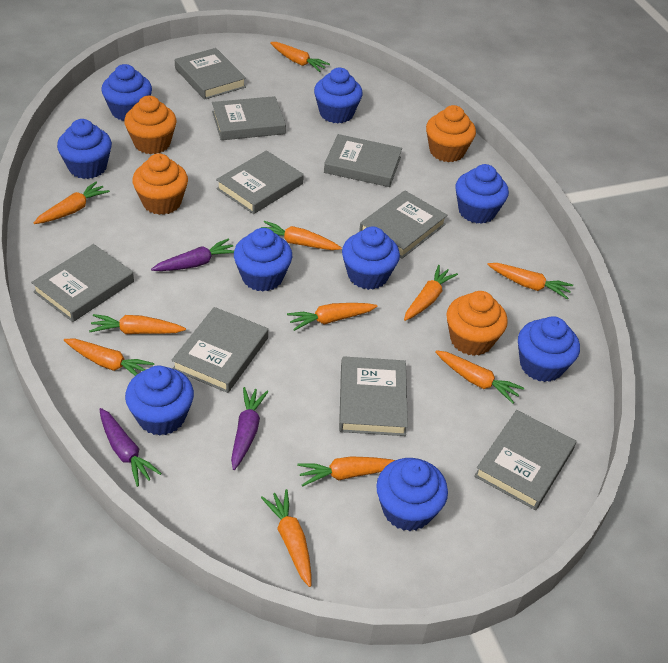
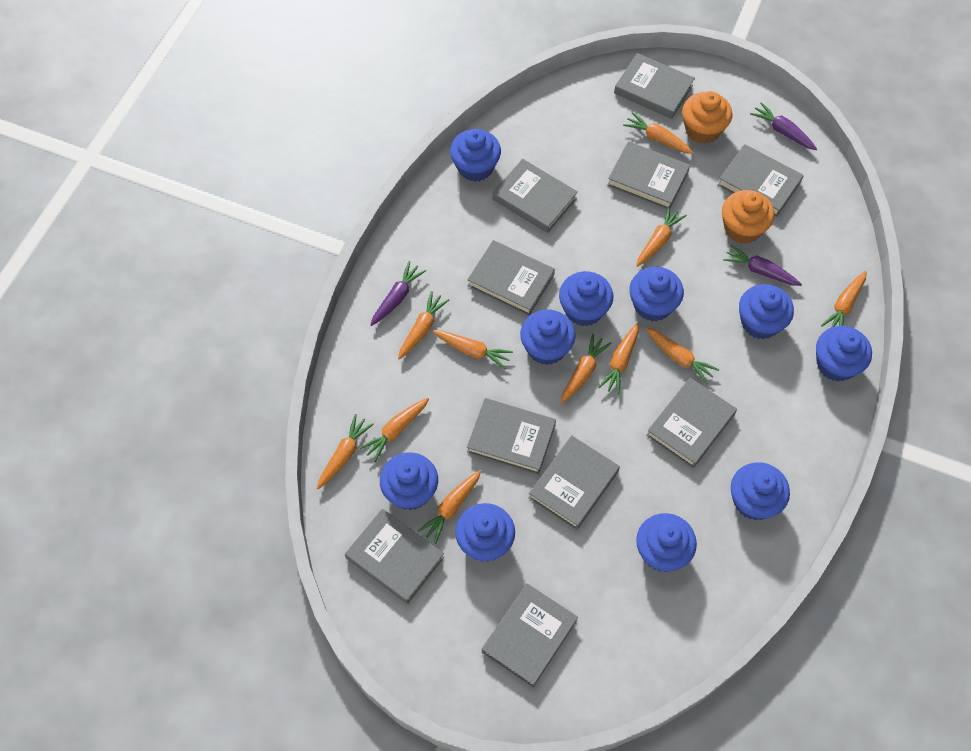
blue cupcake: 9 -> 10
grey book: 9 -> 10
orange cupcake: 4 -> 2

